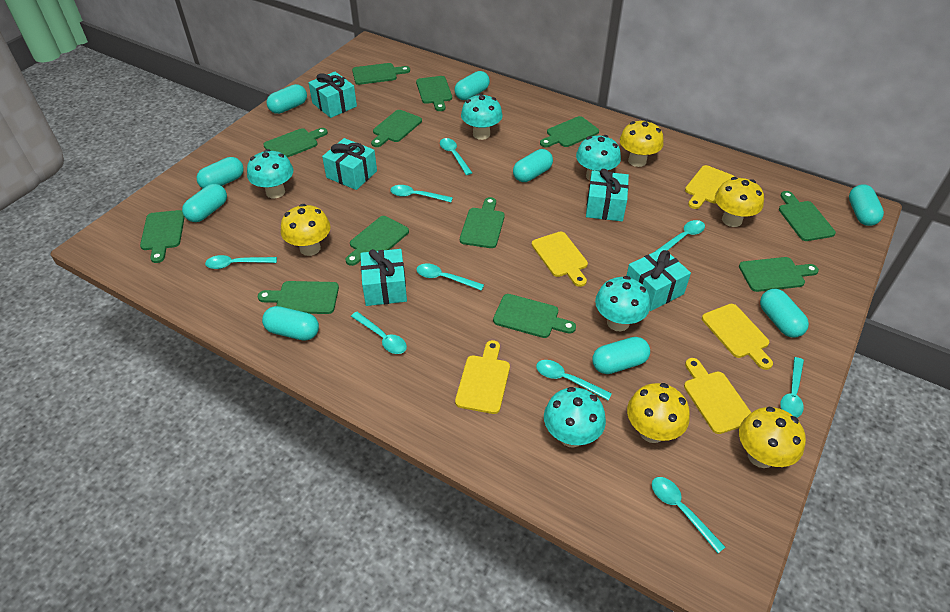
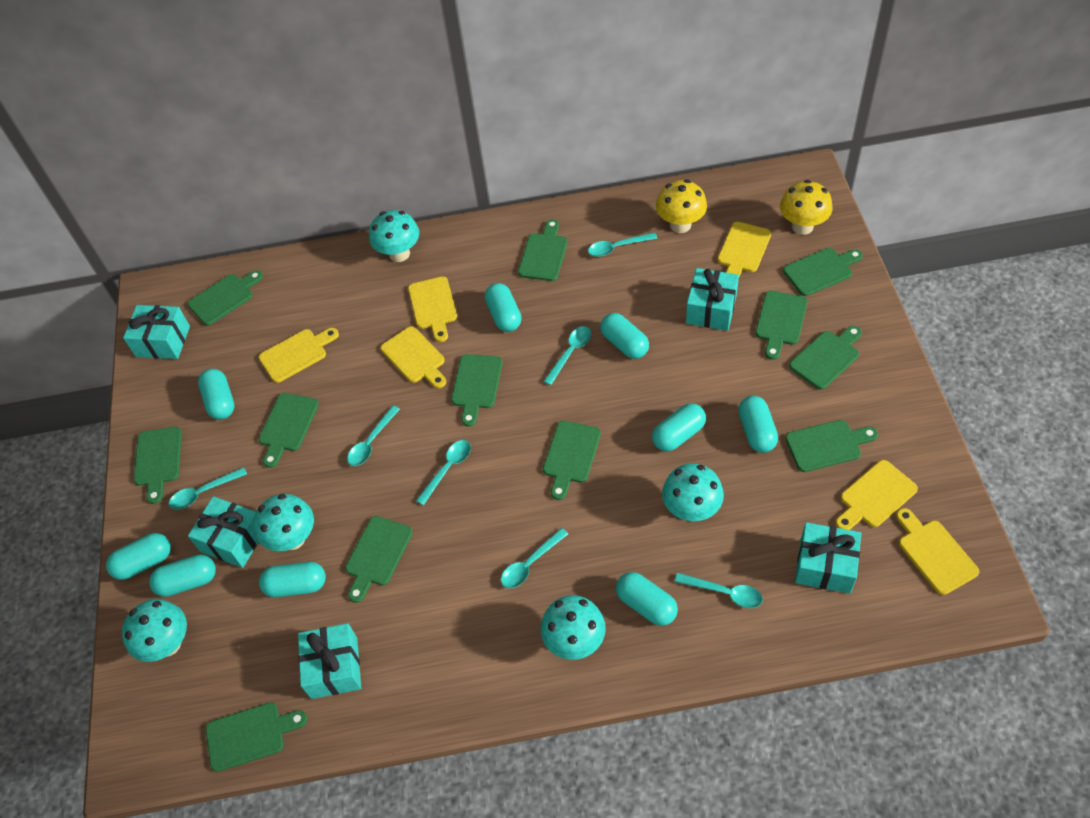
turquoise spoon: 9 -> 7
yellow cutting board: 5 -> 6
yellow mushroom: 5 -> 2

